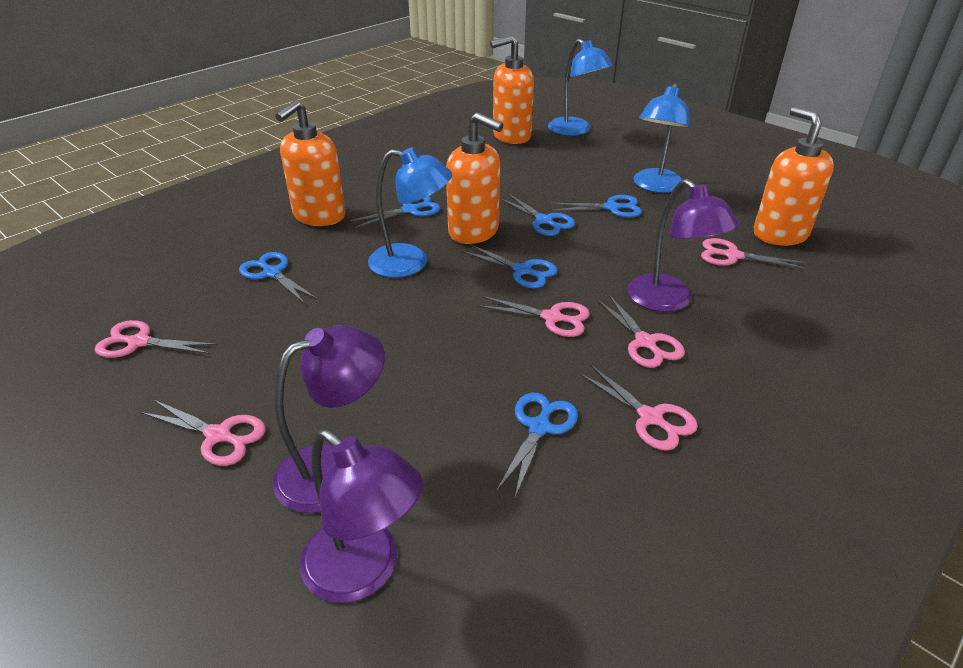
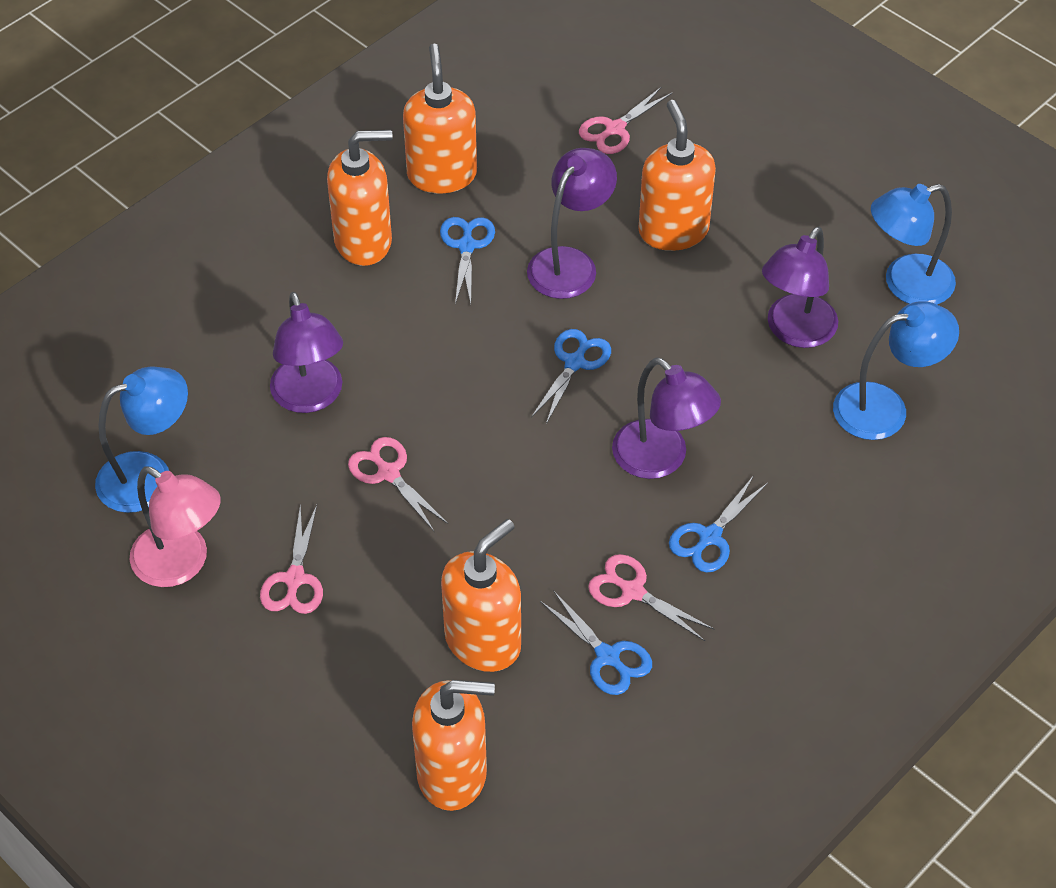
blue scissors: 6 -> 4
orange soap dispenser: 4 -> 5
pink lamp: 0 -> 1
pink scissors: 6 -> 4
purple lamp: 3 -> 4

